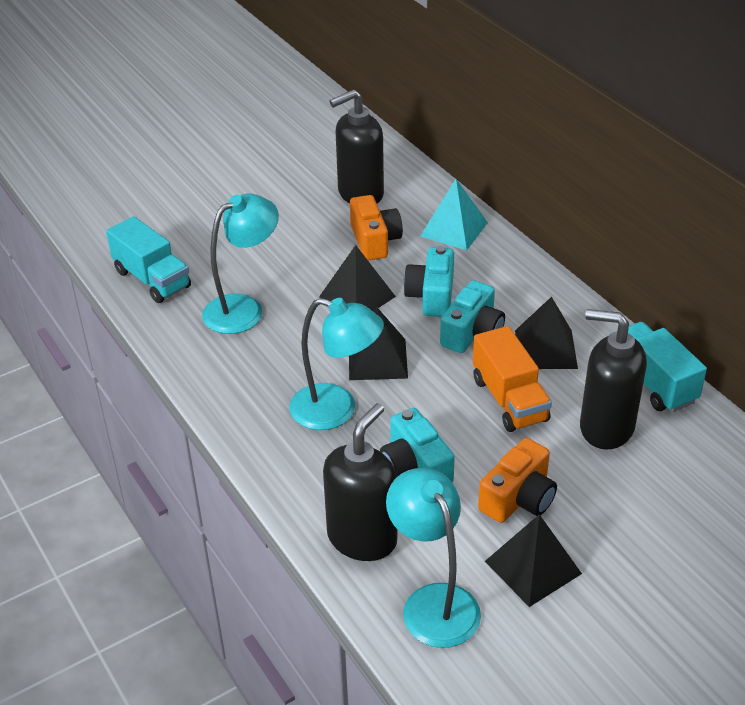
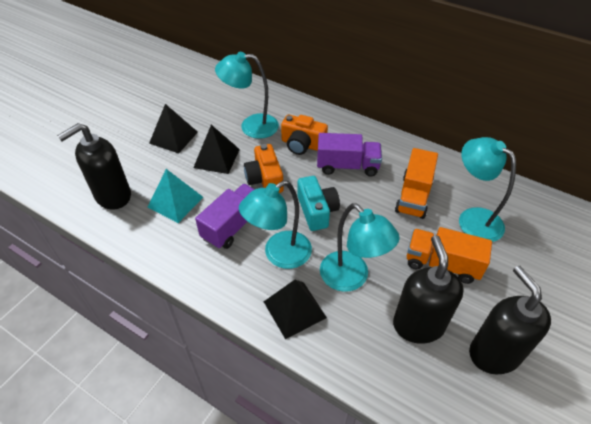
black pyramid: 4 -> 3
orange truck: 1 -> 2
purple truck: 0 -> 2
turquoise camera: 3 -> 1
turquoise lamp: 3 -> 4
turquoise truck: 2 -> 0

